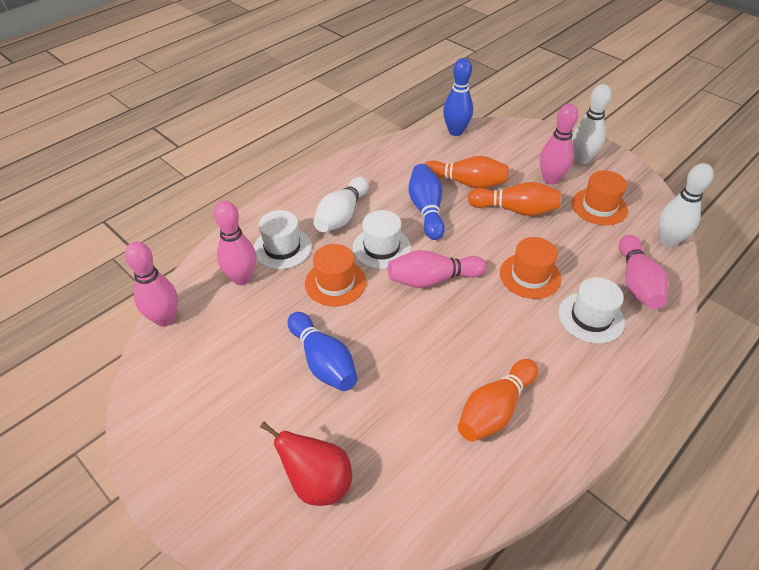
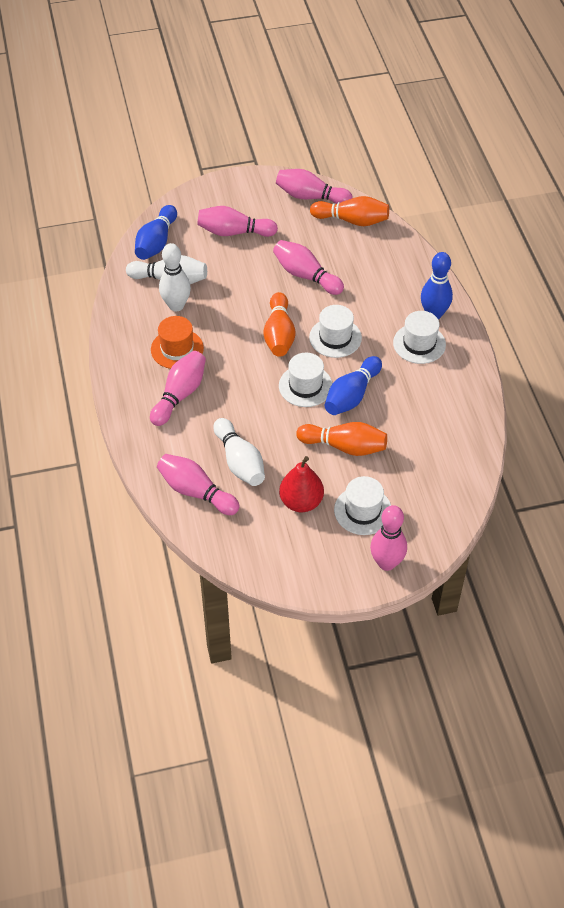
orange hat: 3 -> 1
pink bowling pin: 5 -> 6
white hat: 3 -> 4

